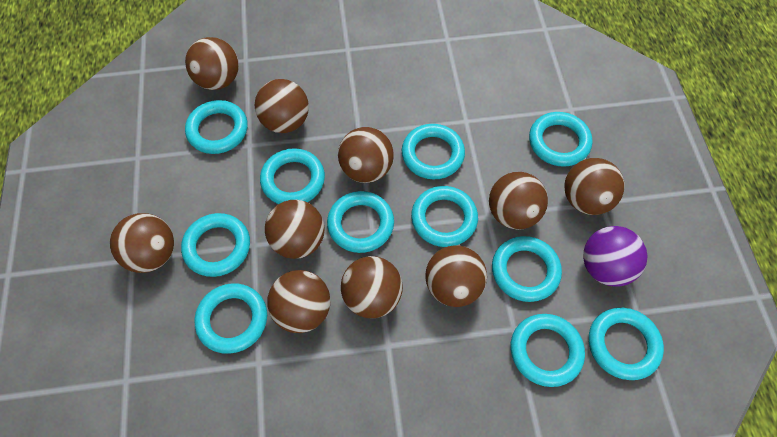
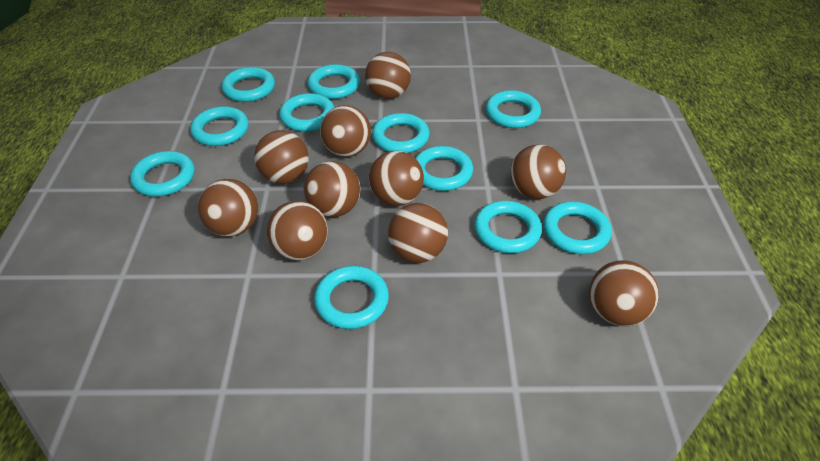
purple ball: 1 -> 0

